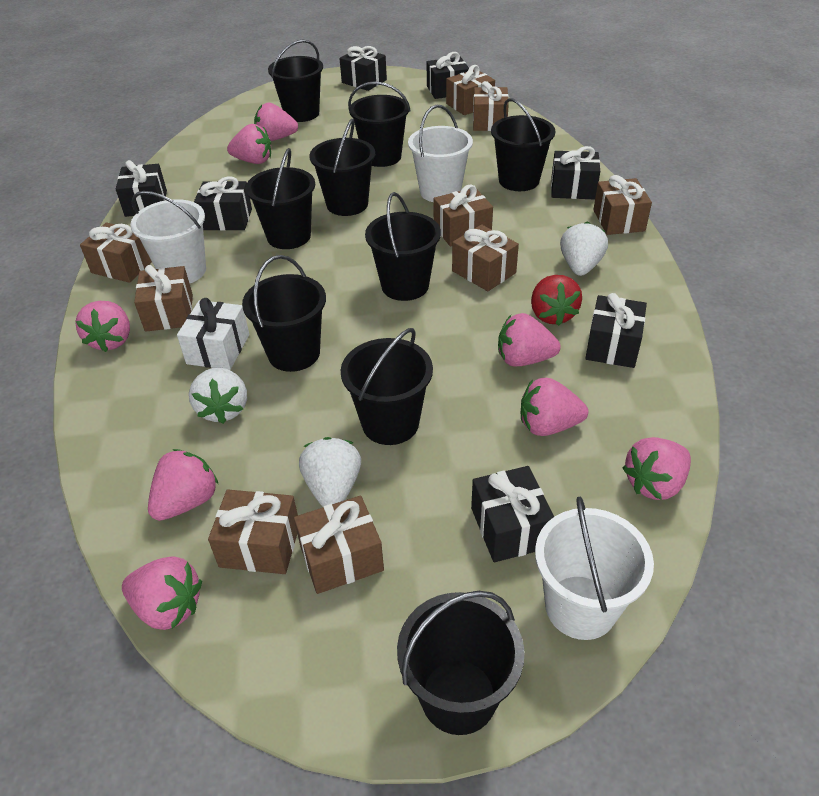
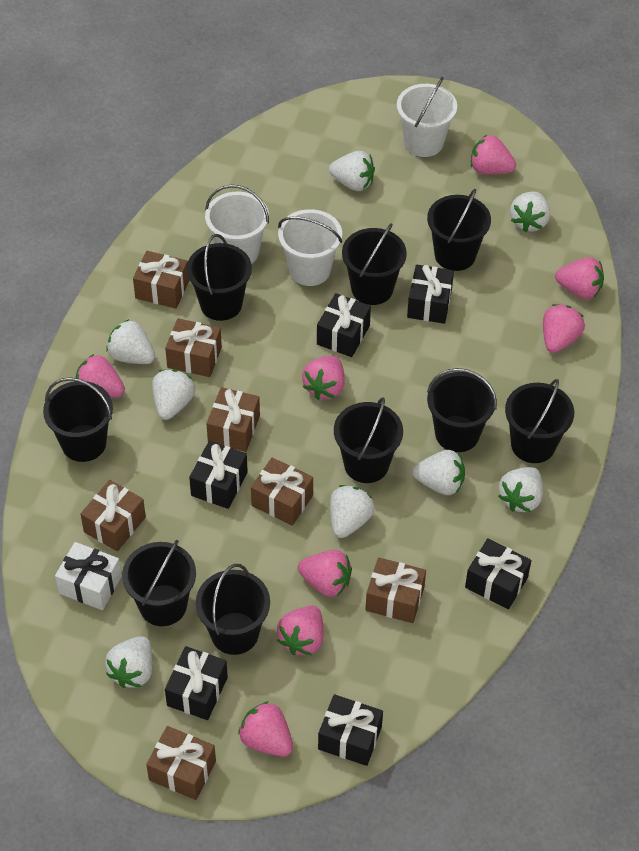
black gift: 7 -> 6
brown gift: 9 -> 7
red strawberry: 1 -> 0
white strawberry: 3 -> 8

